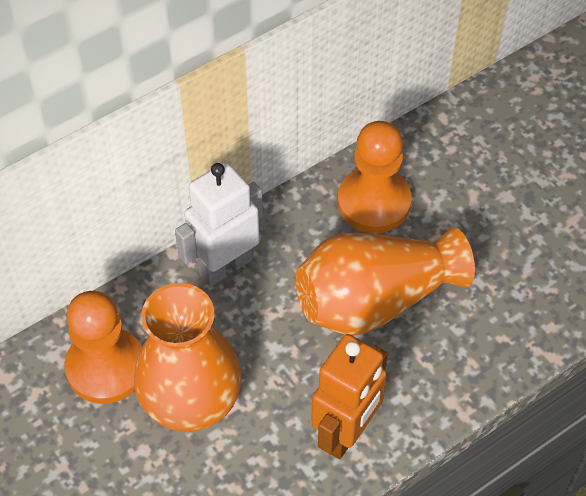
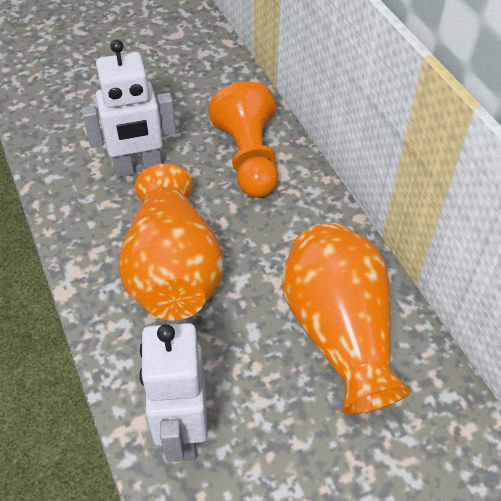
orange pawn: 2 -> 1
orange robot: 1 -> 0
white robot: 1 -> 2

